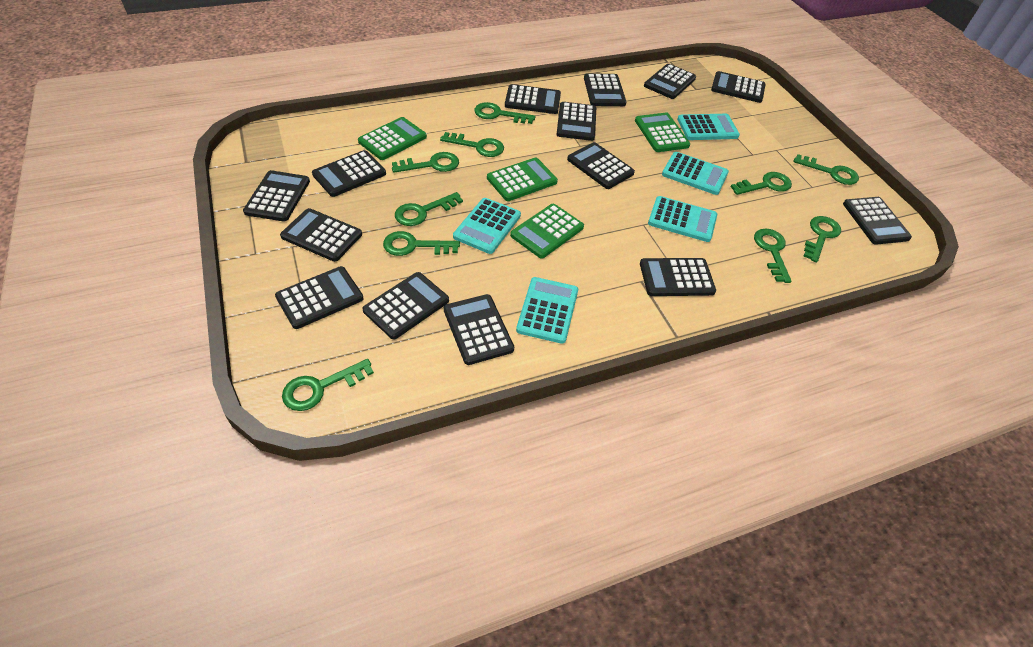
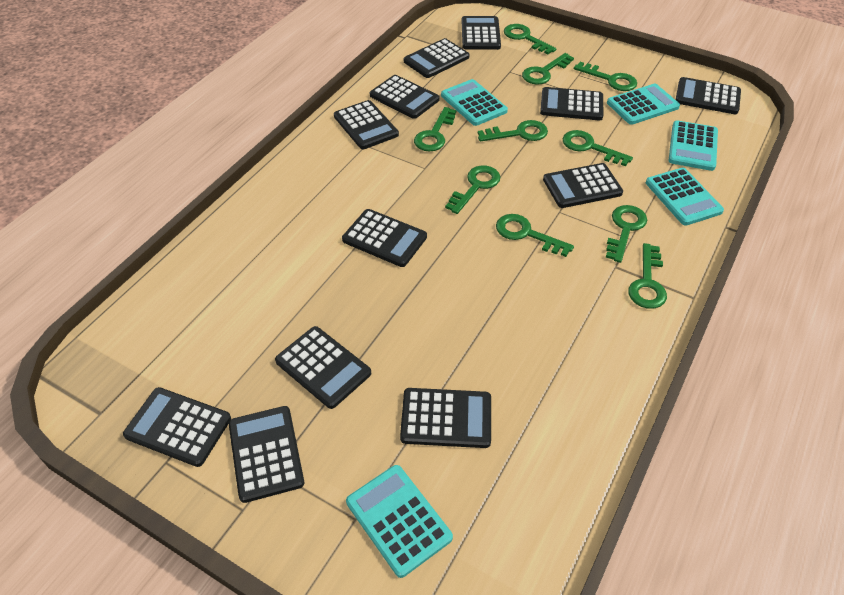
black calculator: 14 -> 12
green calculator: 4 -> 0

